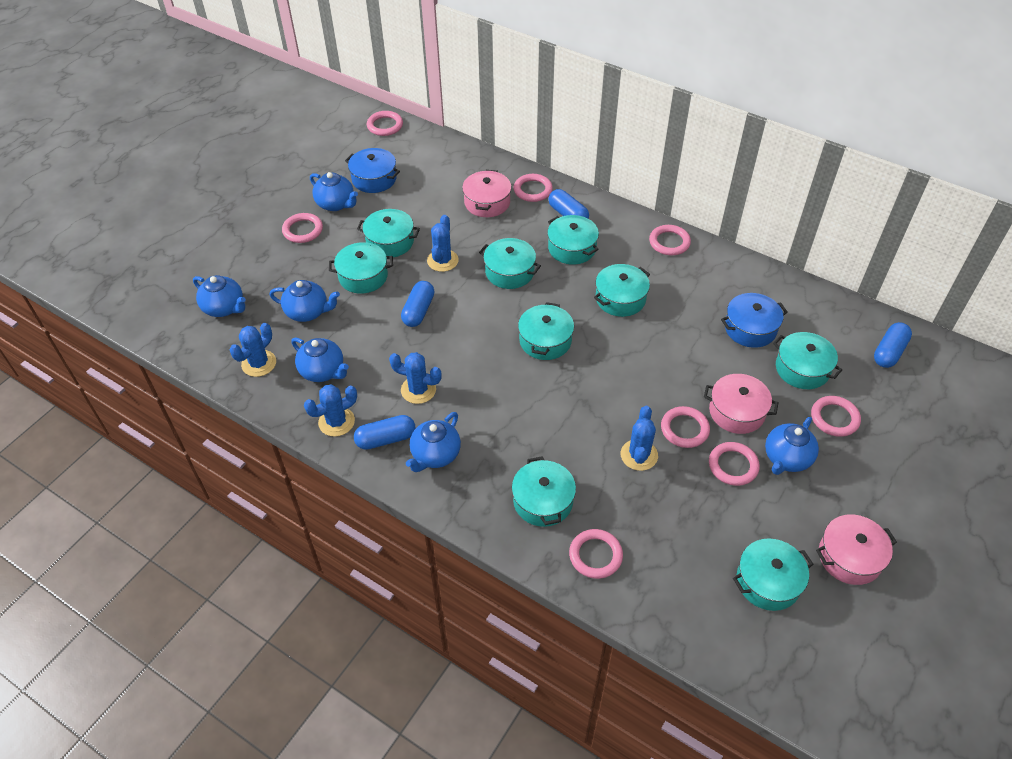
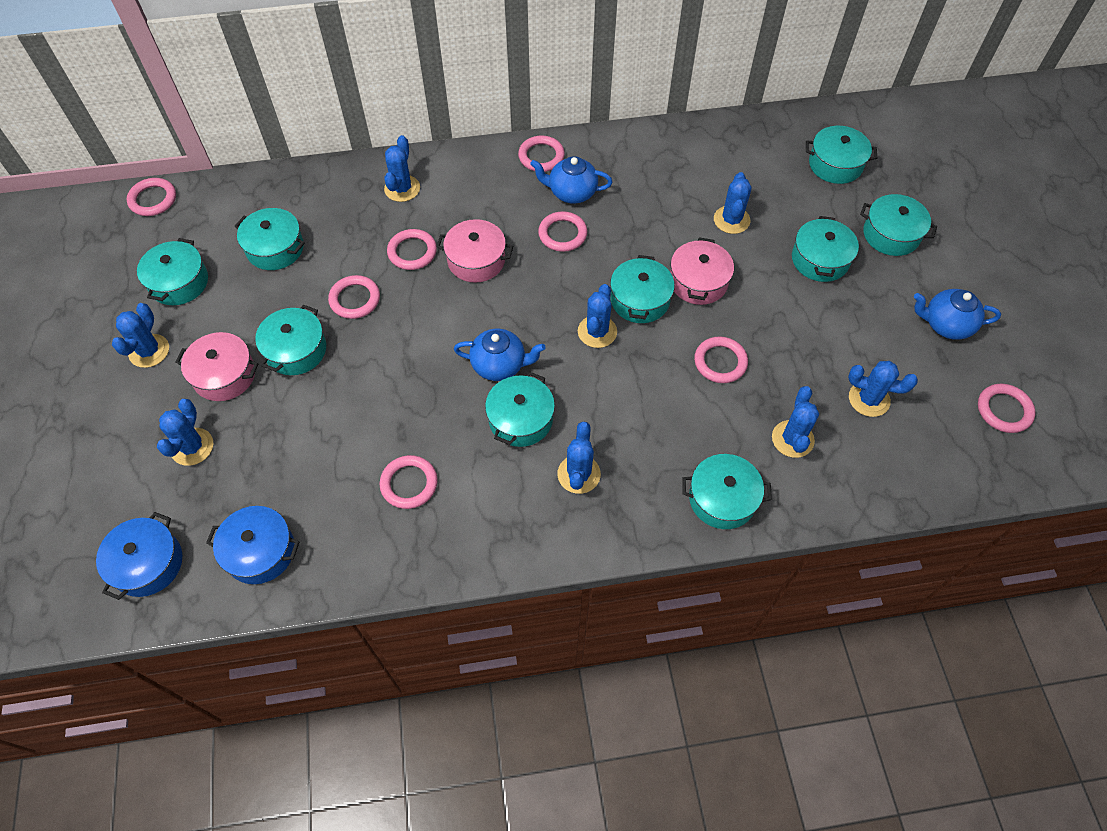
blue cactus: 5 -> 8
blue capsule: 4 -> 0
blue teapot: 6 -> 3

